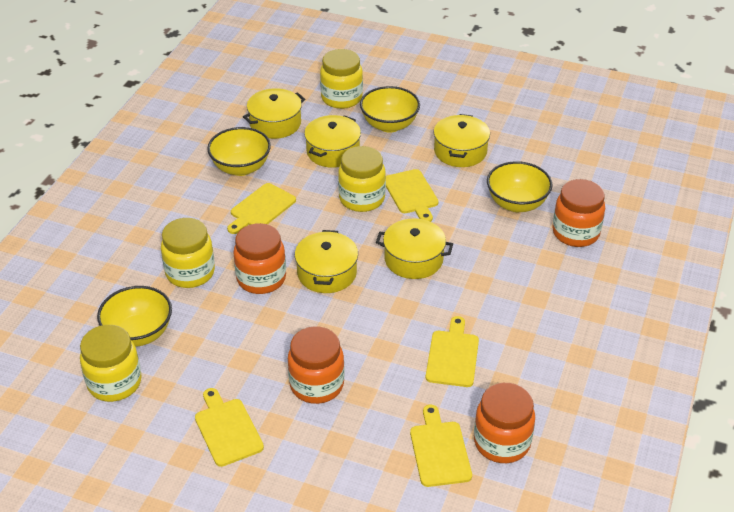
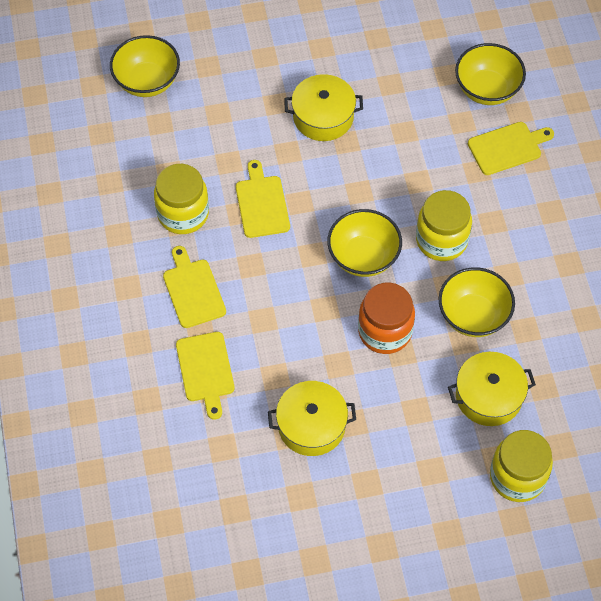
orange jar: 4 -> 1
yellow cutting board: 5 -> 4
yellow jar: 4 -> 3
yellow pot: 5 -> 3

